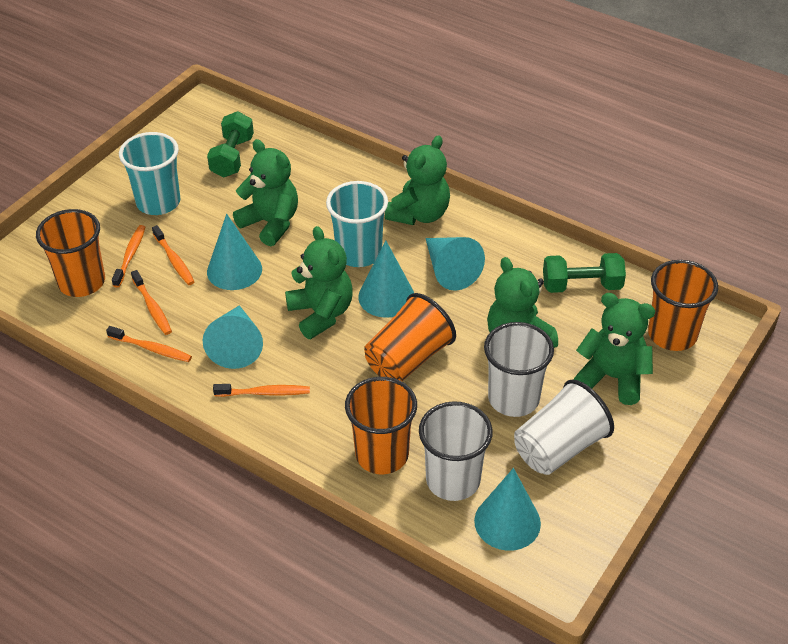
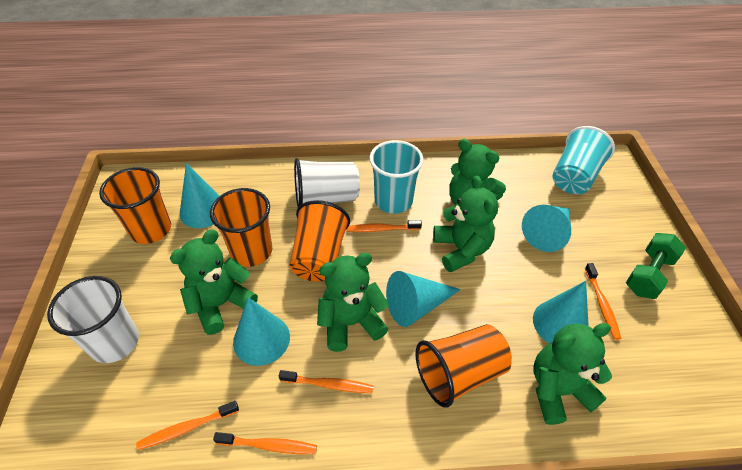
green dumbbell: 2 -> 1
white cup: 3 -> 2

